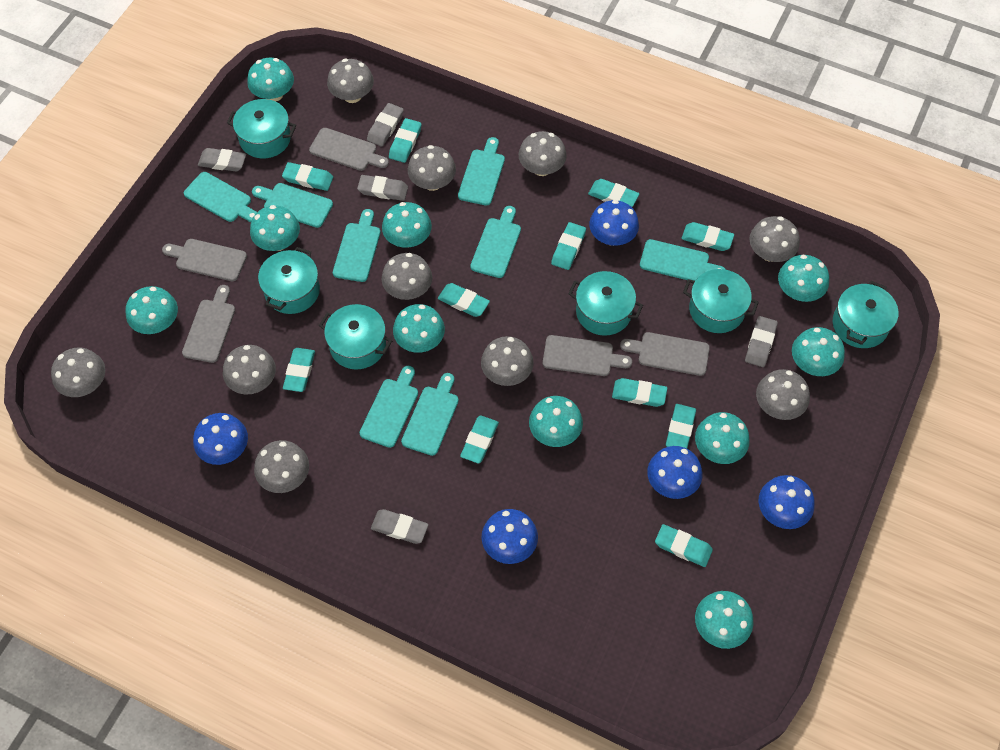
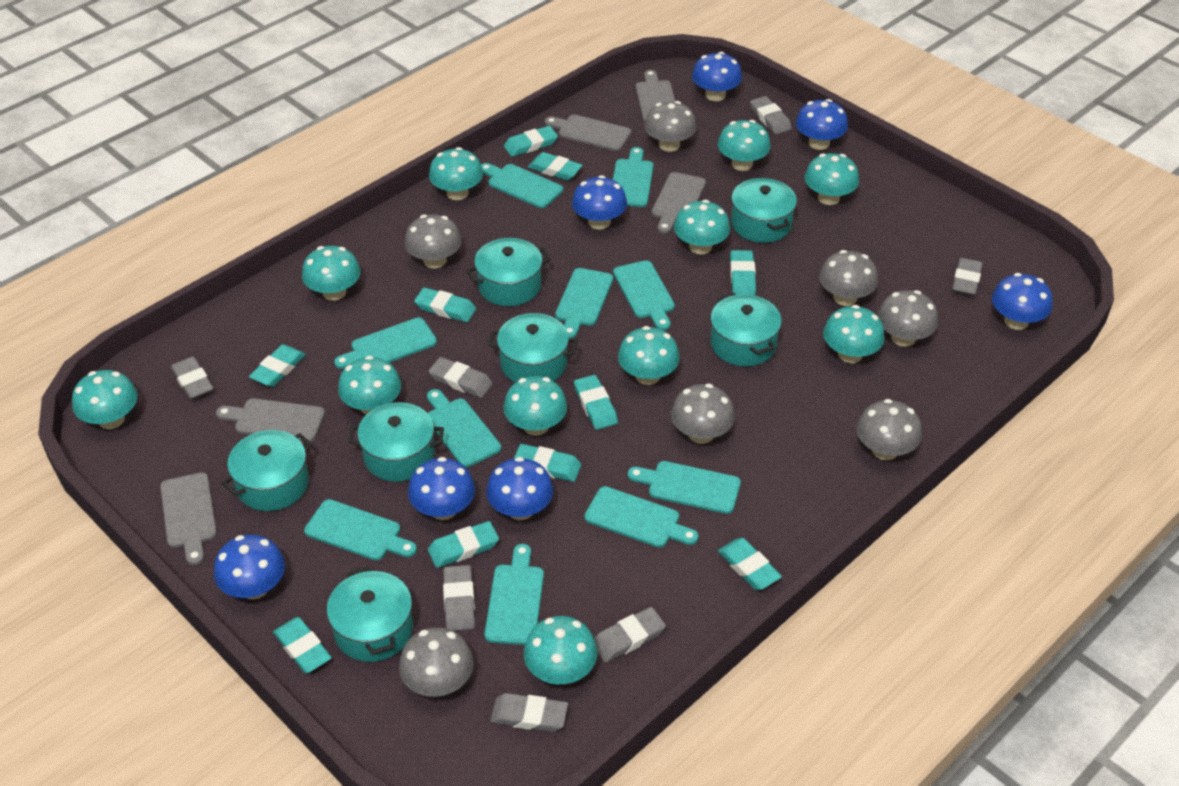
blue mushroom: 5 -> 7
grey eraser: 5 -> 7
grey mushroom: 10 -> 7
turquoise cutting board: 8 -> 10
turquoise eraser: 11 -> 10
turquoise mushroom: 10 -> 11
turquoise pot: 6 -> 7

